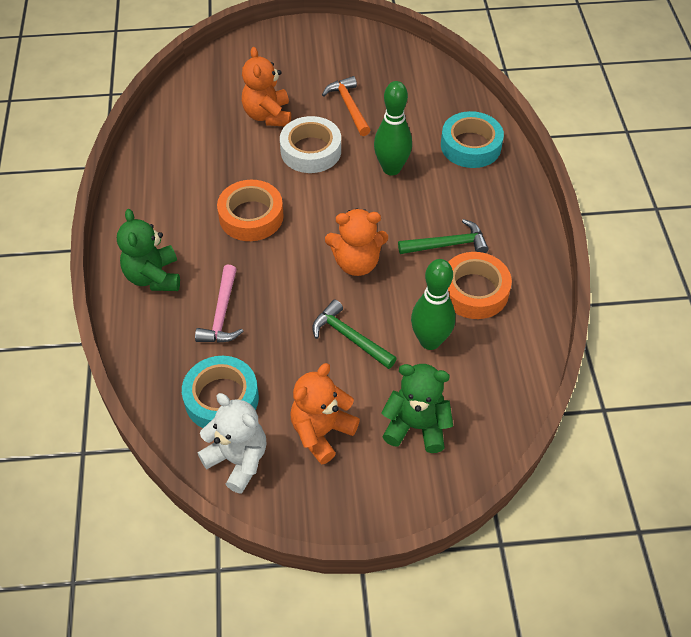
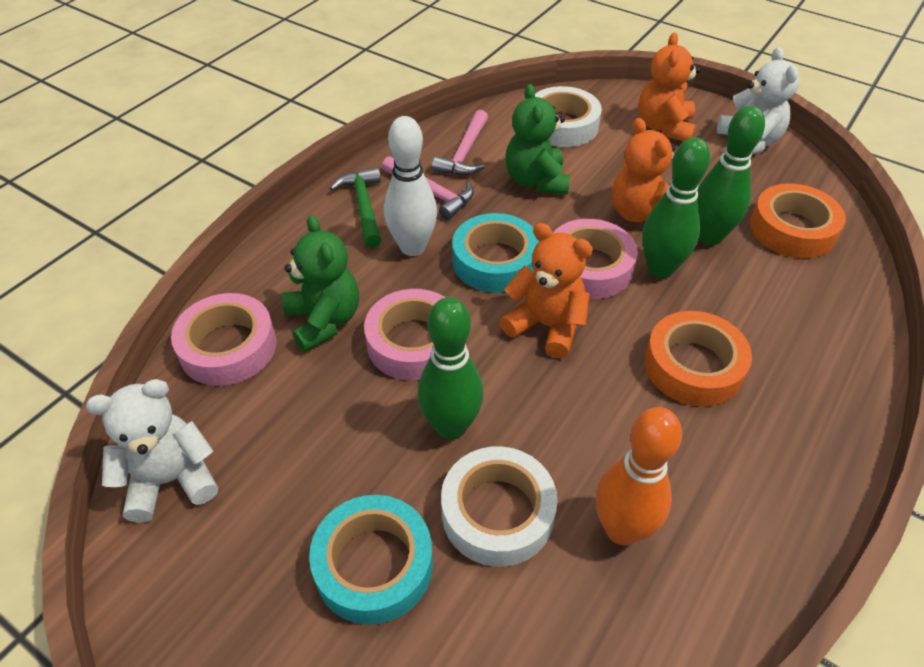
green bowling pin: 2 -> 3
green hammer: 2 -> 1
orange bowling pin: 0 -> 1
orange hammer: 1 -> 0
pink hammer: 1 -> 2
pink tape: 0 -> 3
white bowling pin: 0 -> 1
white tape: 1 -> 2
white teddy bear: 1 -> 2

